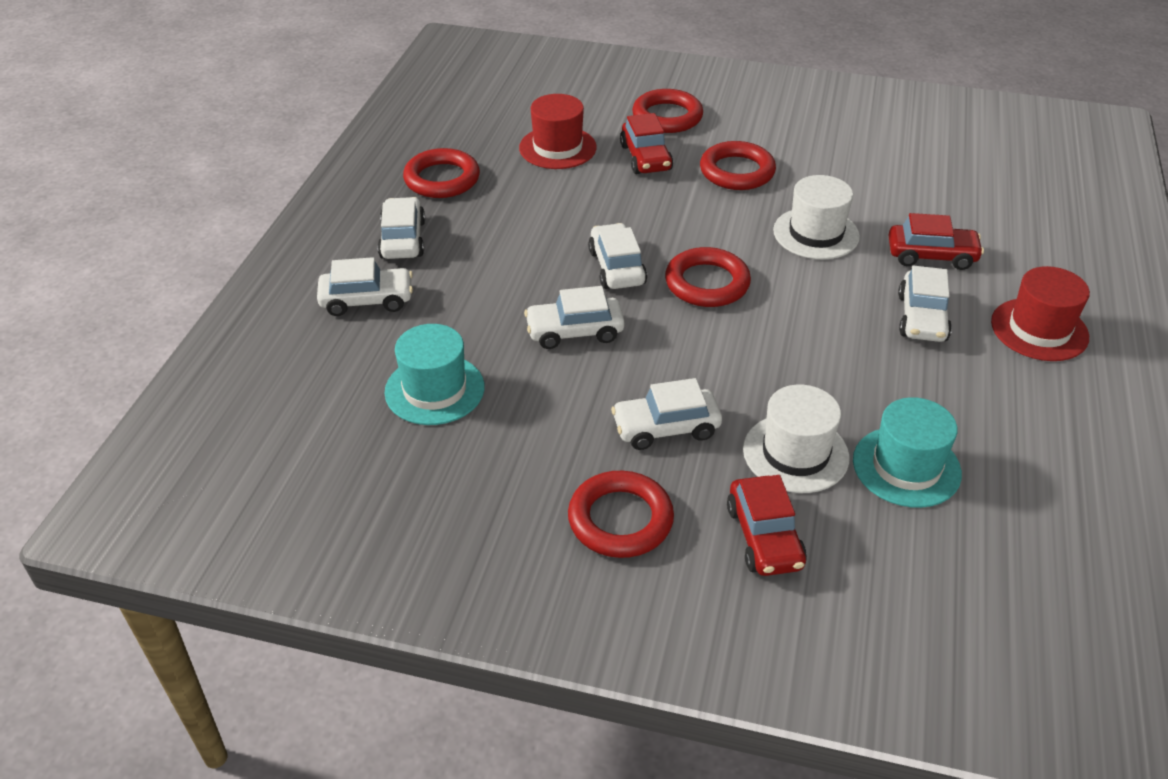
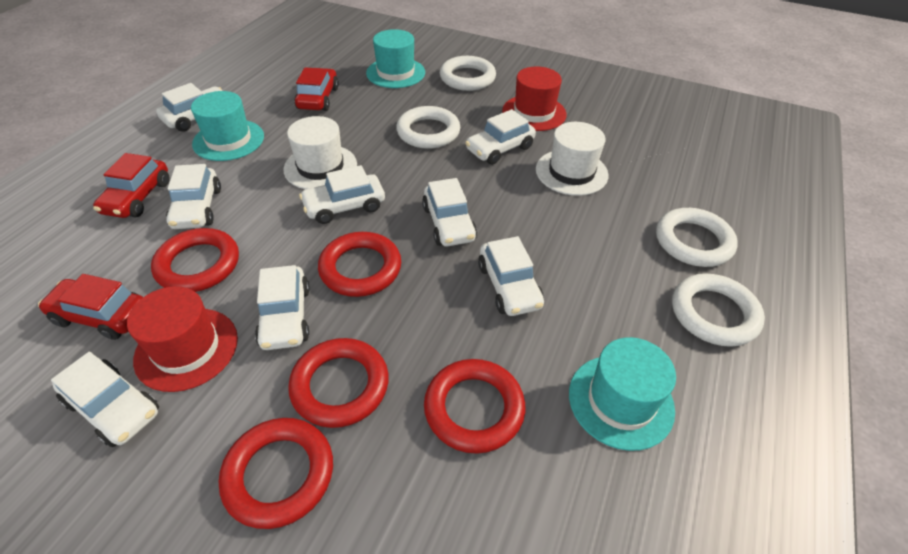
turquoise hat: 2 -> 3
white car: 6 -> 8
white ring: 0 -> 4

